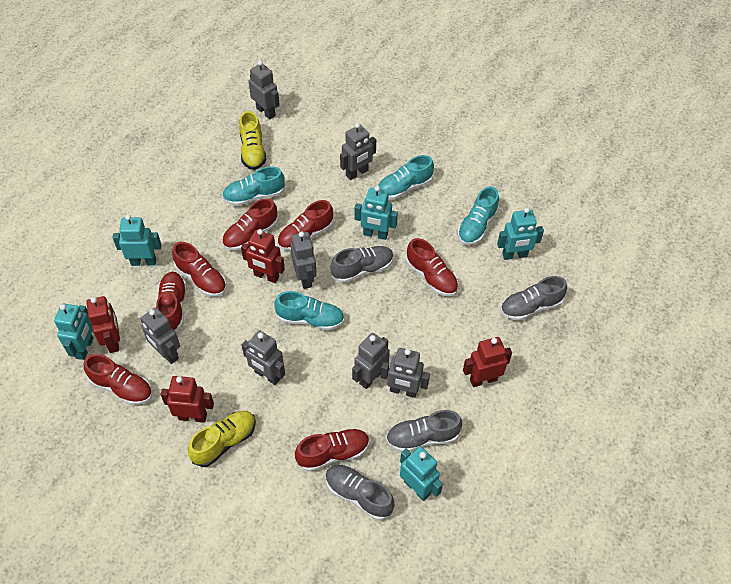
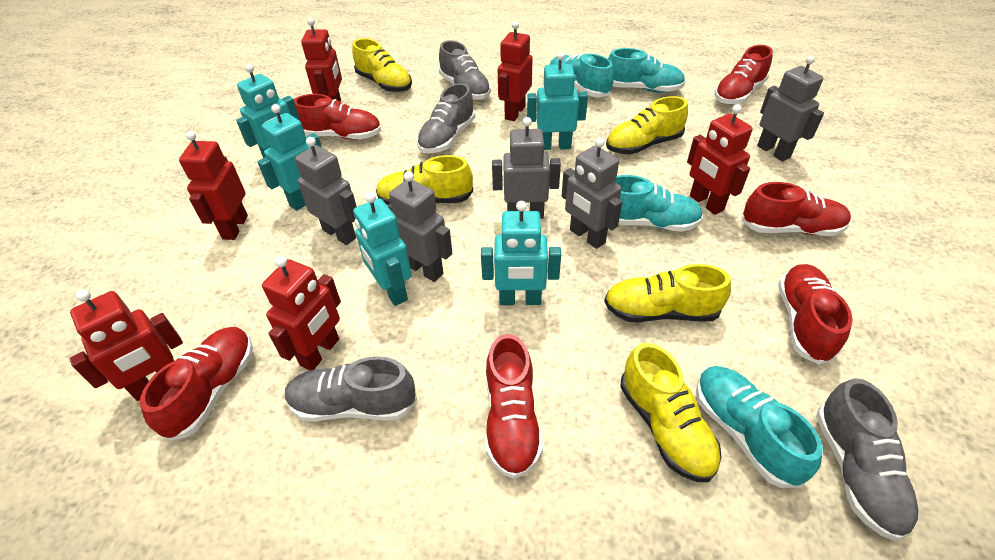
grey robot: 7 -> 5
red robot: 4 -> 6
red shoe: 7 -> 6
yellow shoe: 2 -> 5

